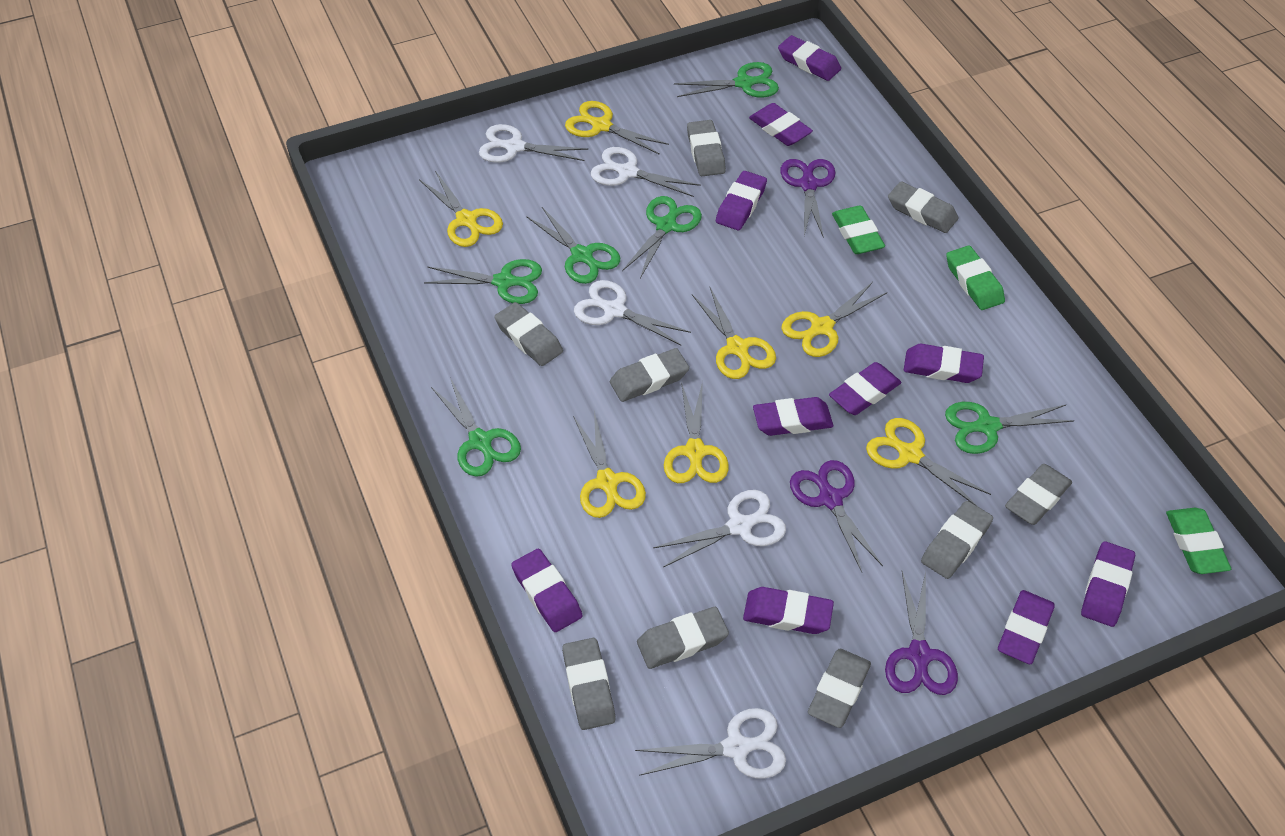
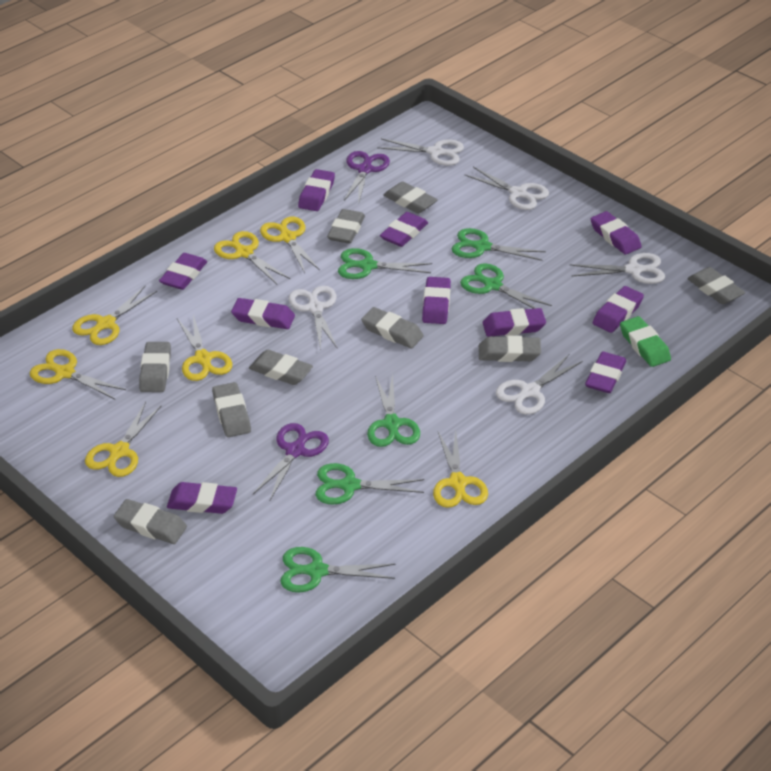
green eraser: 3 -> 1
purple scissors: 3 -> 2

